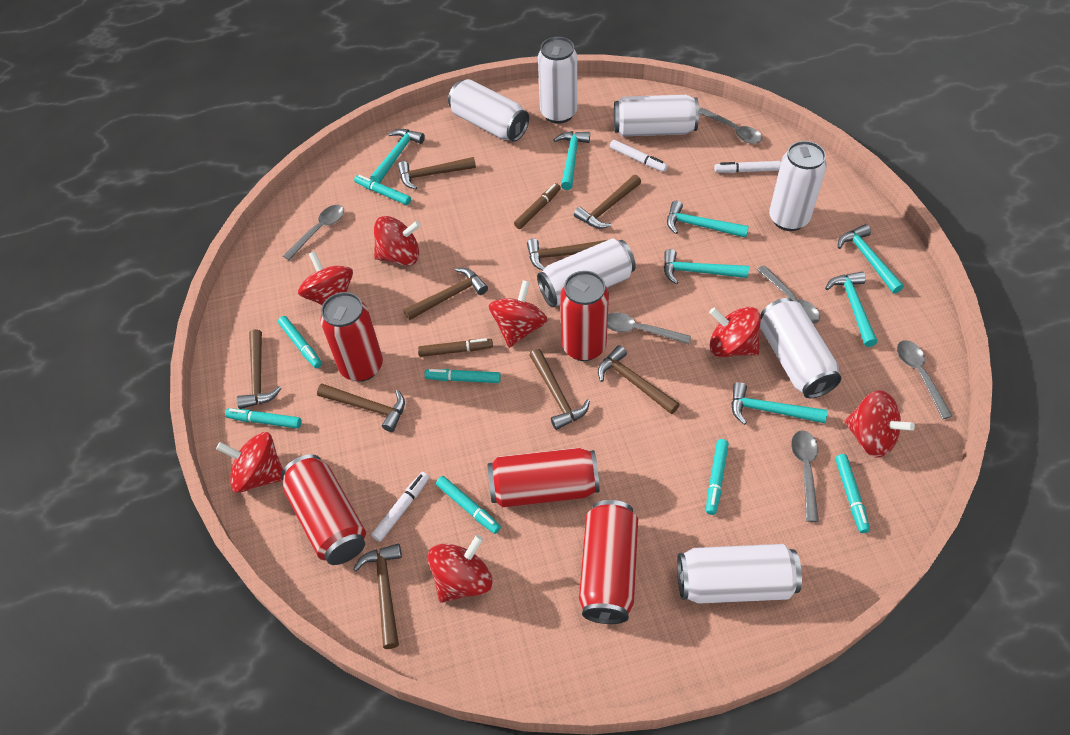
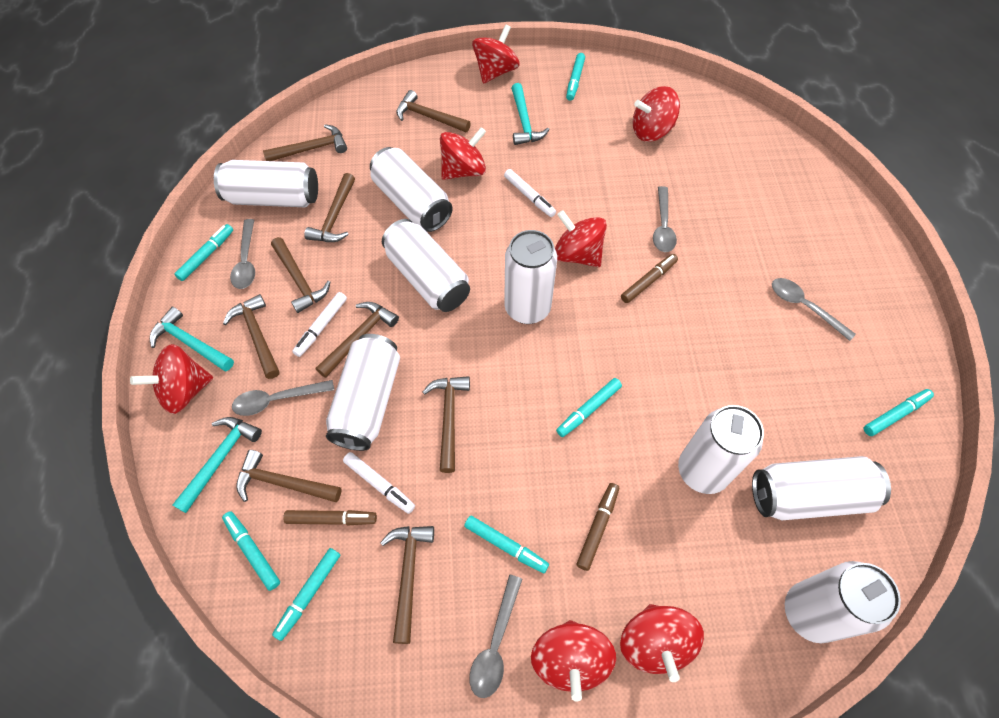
brown marker: 2 -> 3
grey spoon: 6 -> 5
red can: 5 -> 0
turquoise hammer: 7 -> 3
white can: 7 -> 8

